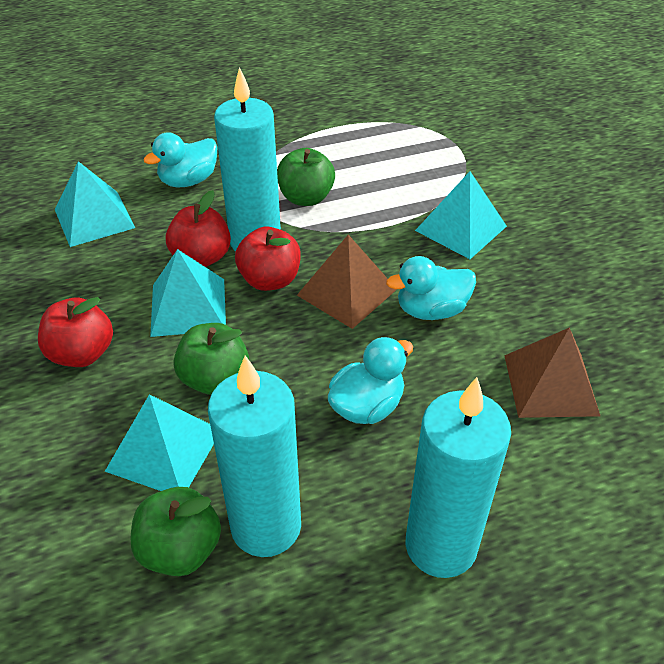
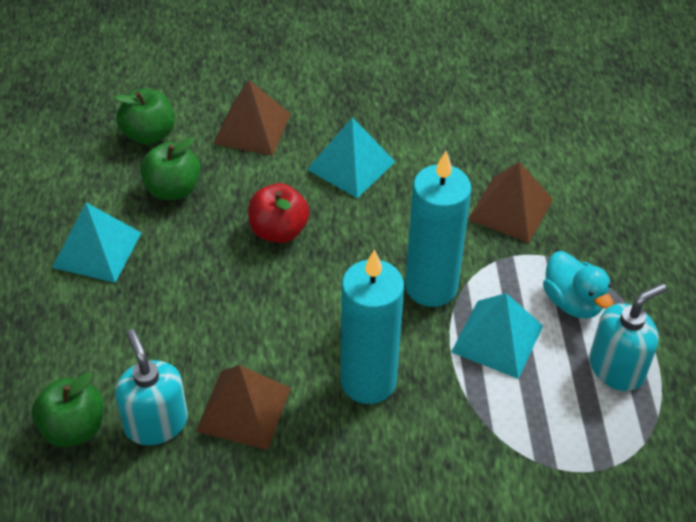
brown pyramid: 2 -> 3
red apple: 3 -> 1
turquoise candle: 3 -> 2
turquoise duck: 3 -> 1
turquoise pyramid: 4 -> 3
turquoise soap dispenser: 0 -> 2

